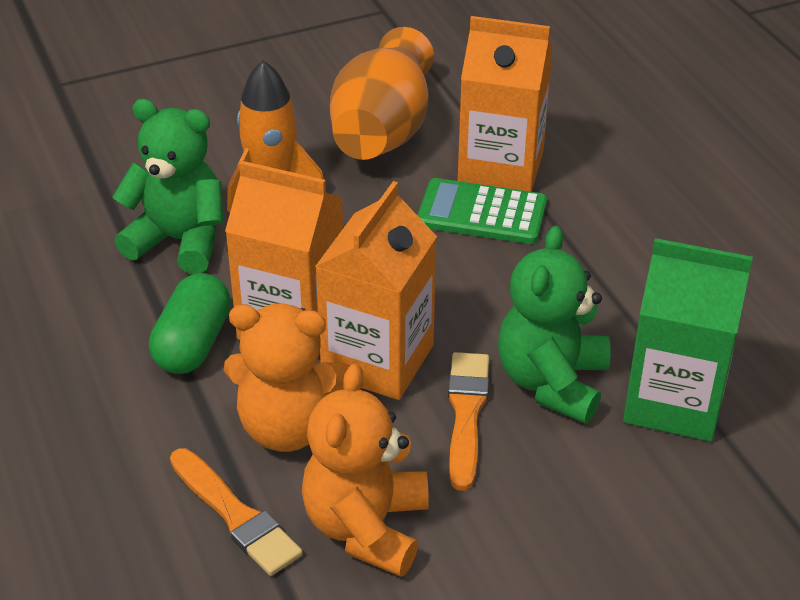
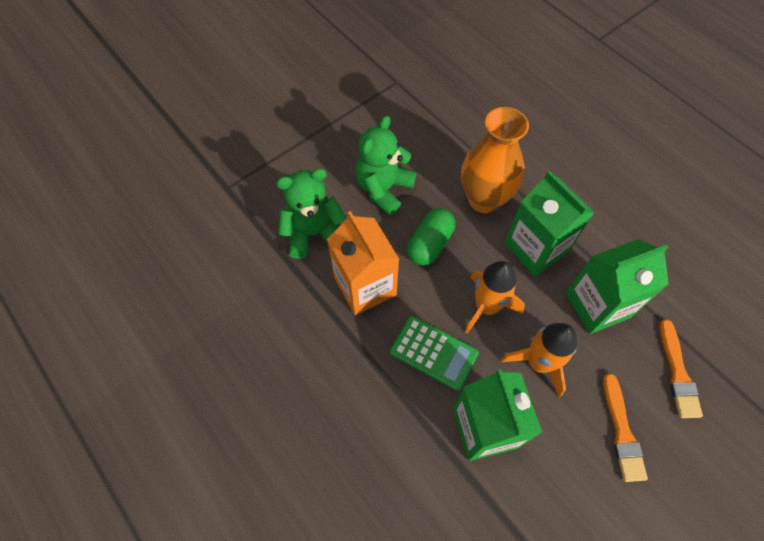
green carton: 1 -> 3
orange carton: 3 -> 1
orange rocket: 1 -> 2
orange teddy bear: 2 -> 0

